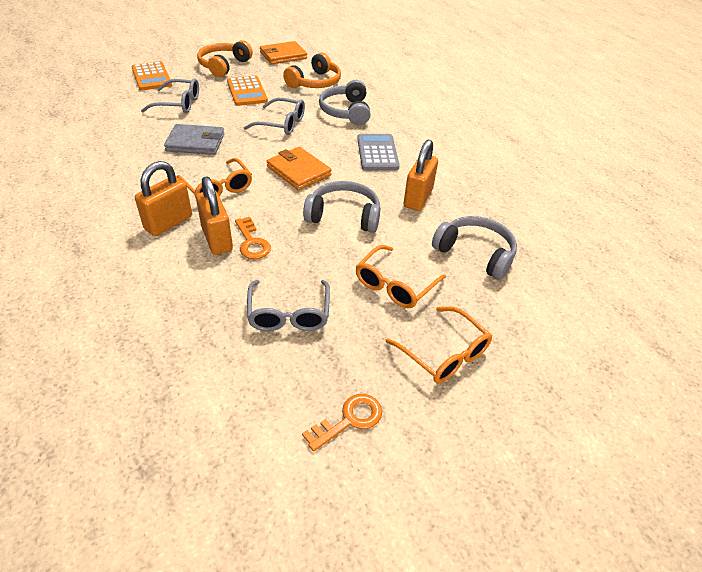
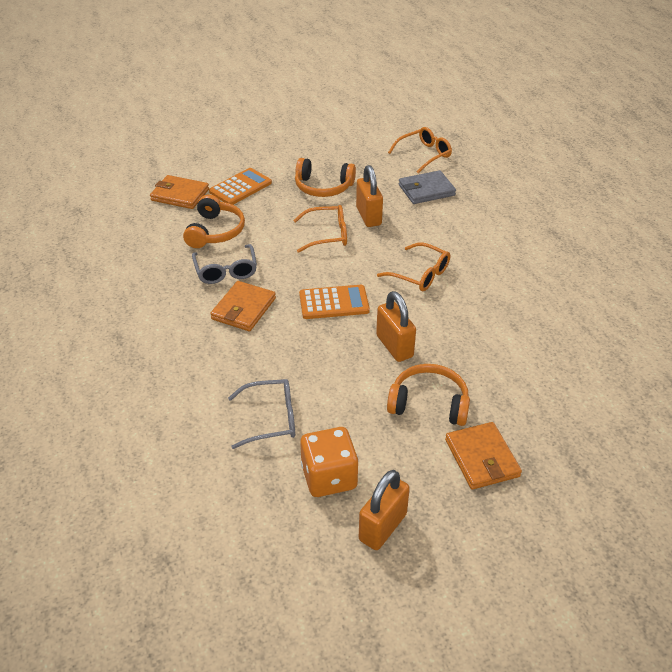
grey calculator: 1 -> 0
grey glasses: 3 -> 2
grey headphones: 3 -> 0
orange dice: 0 -> 1
orange headphones: 2 -> 3
orange key: 2 -> 0
orange wallet: 2 -> 3

